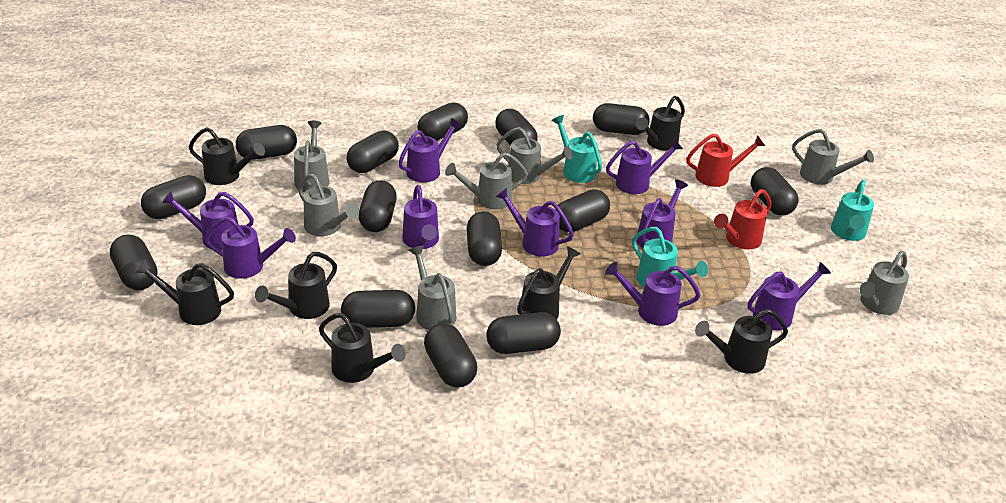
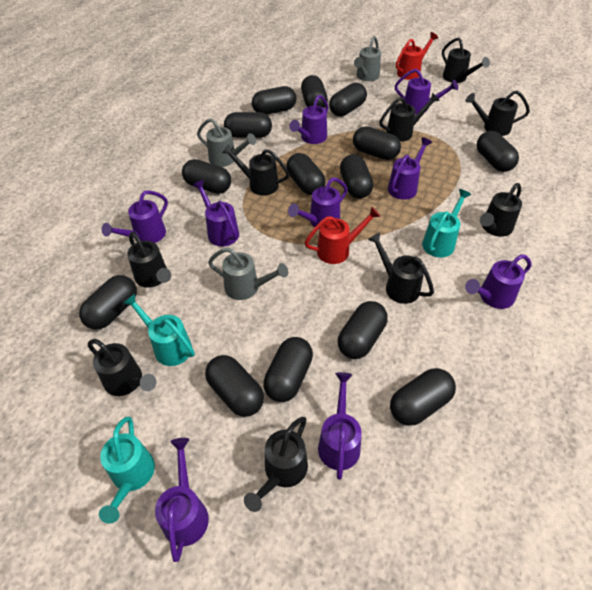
black watering can: 7 -> 9
grey watering can: 7 -> 3

